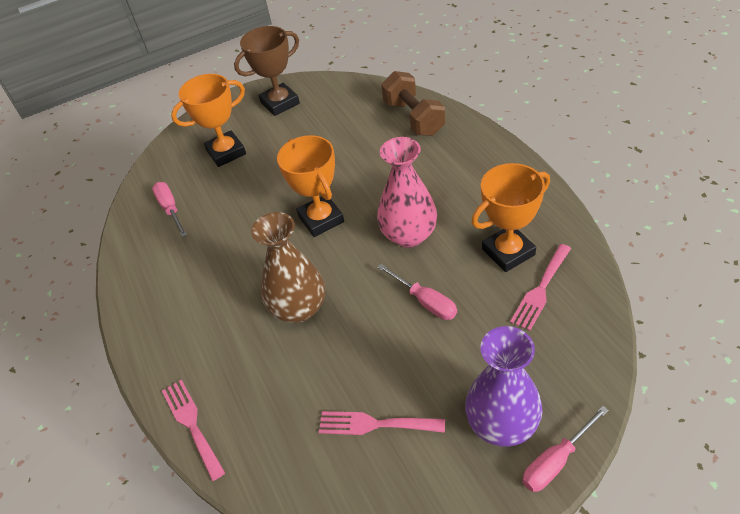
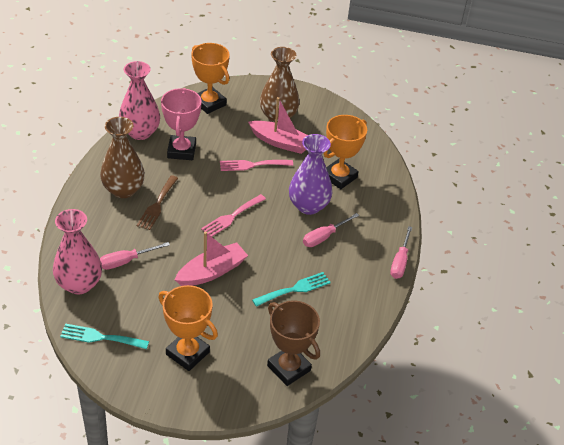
brown dumbbell: 1 -> 0
brown fork: 0 -> 1
brown vase: 1 -> 2
pink boat: 0 -> 2
pink fork: 3 -> 2
pink trophy: 0 -> 1
pink vase: 1 -> 2
turquoise fork: 0 -> 2

